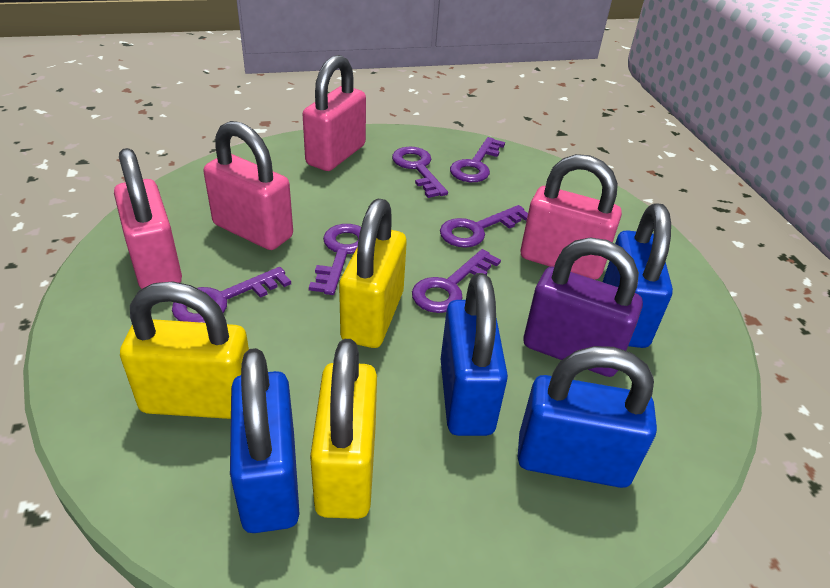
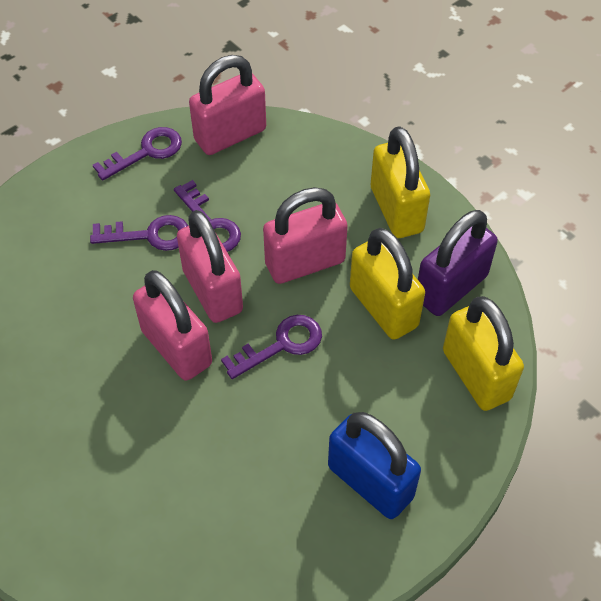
blue padlock: 4 -> 1
purple key: 6 -> 4

